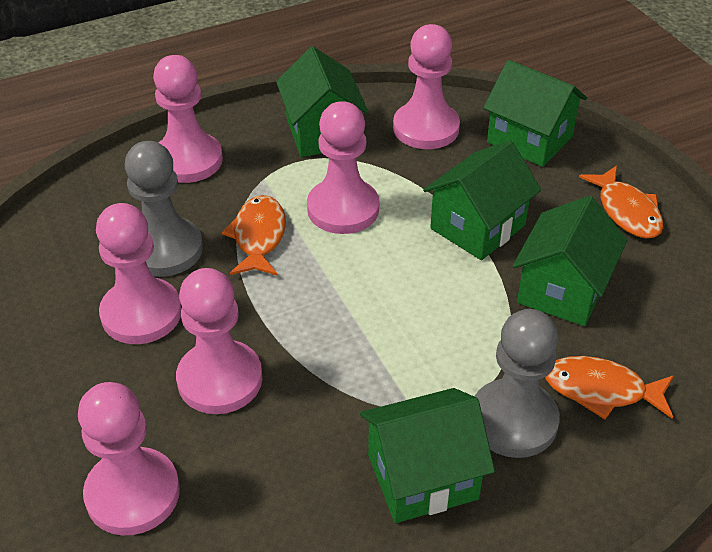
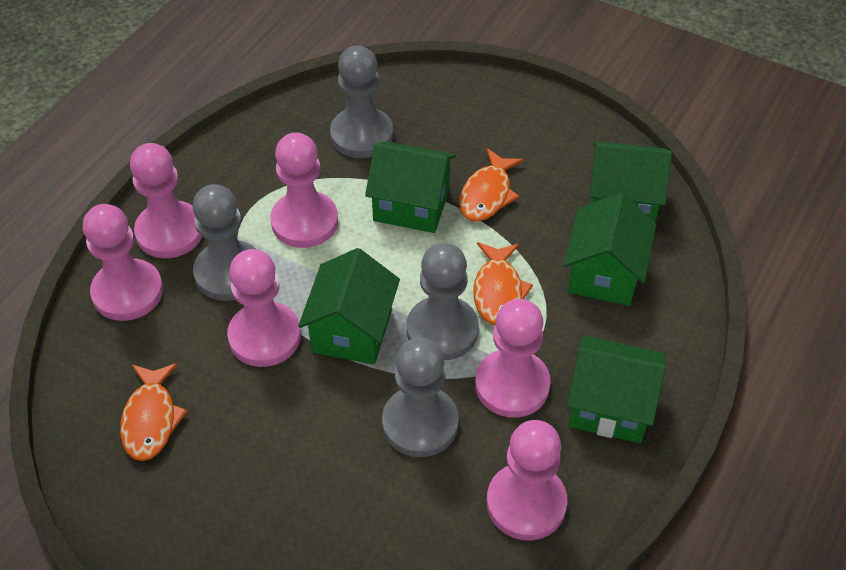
grey pawn: 2 -> 4

